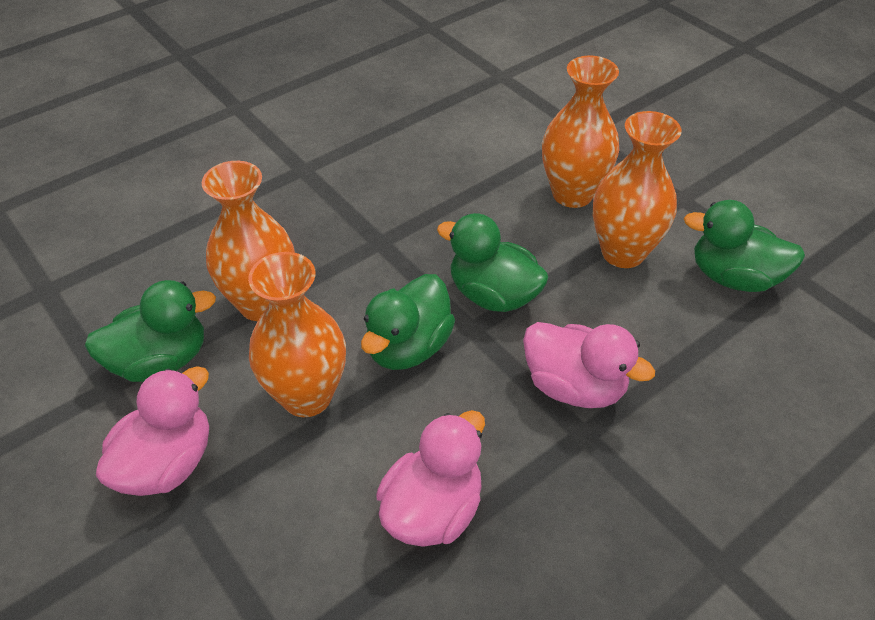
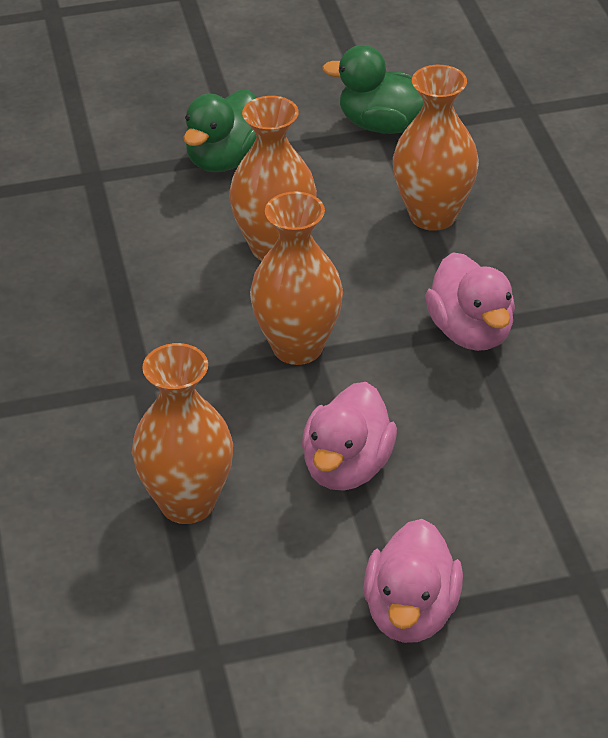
green duck: 4 -> 2

